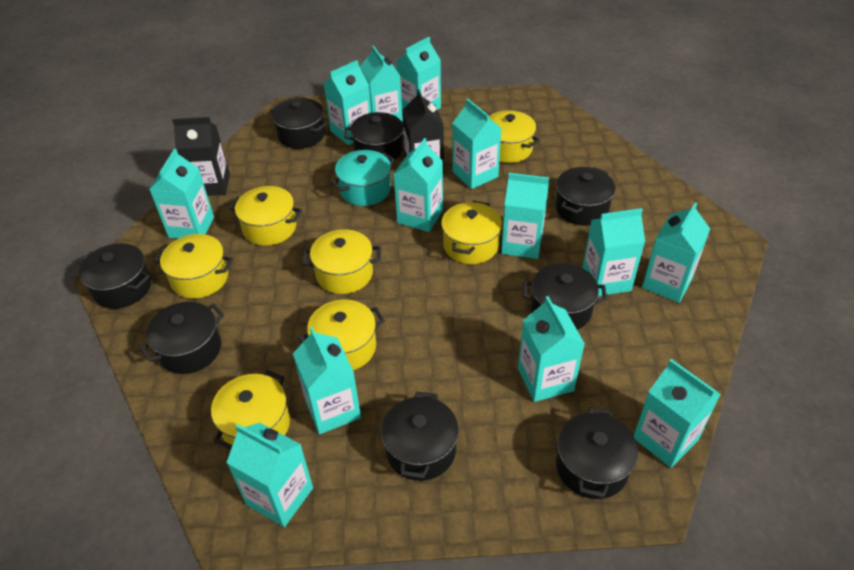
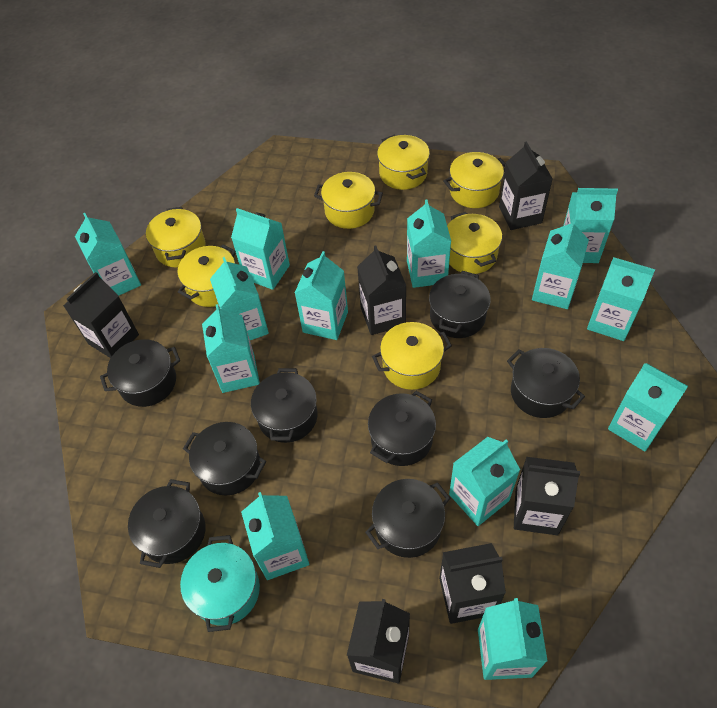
black carton: 2 -> 6

